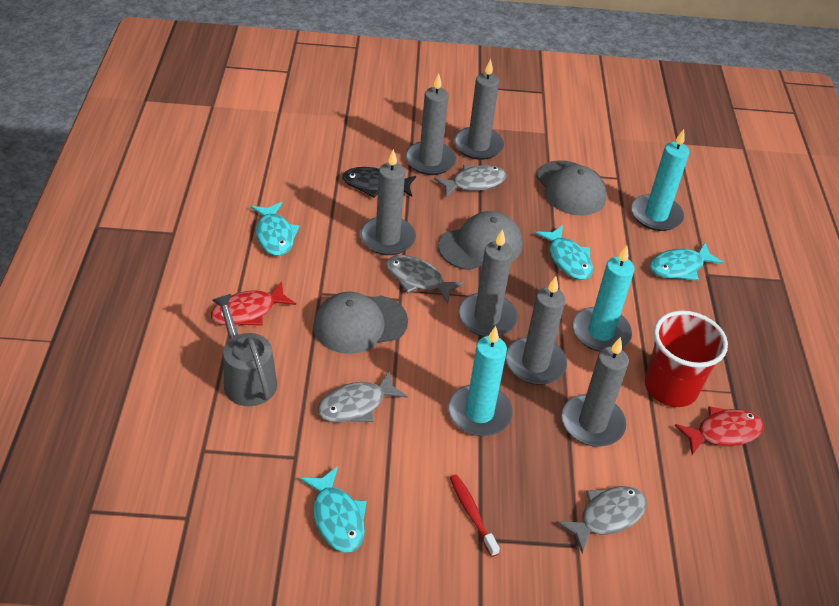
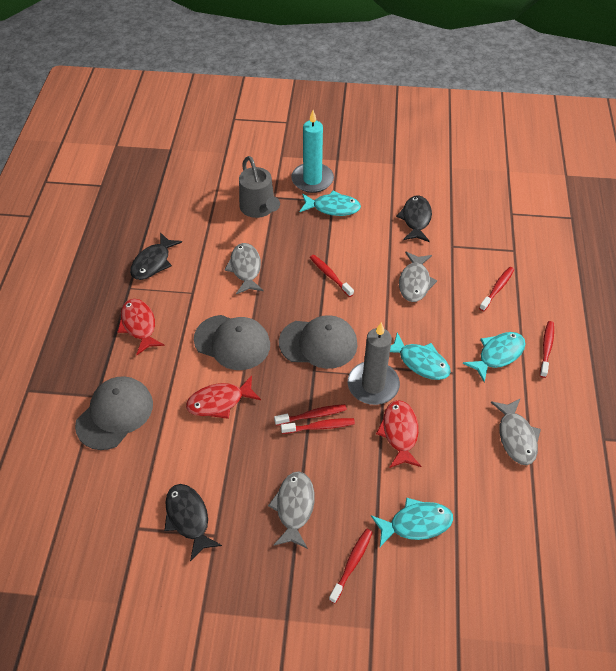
black fish: 1 -> 3
grey candle: 6 -> 1
red cup: 1 -> 0
red fish: 2 -> 3
red toothbrush: 1 -> 6
turquoise candle: 3 -> 1

